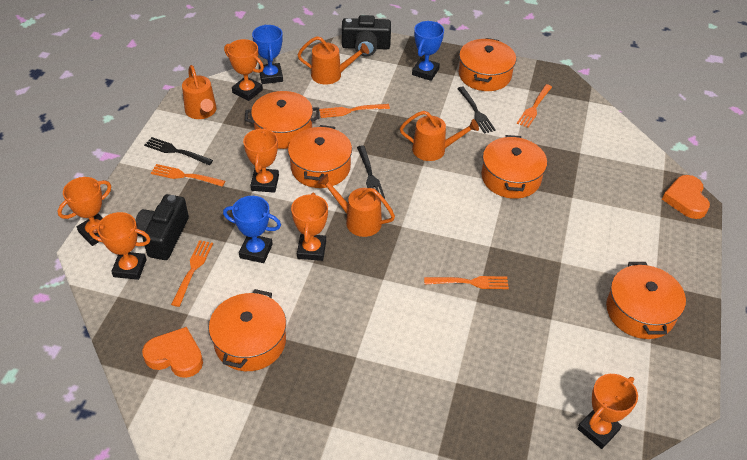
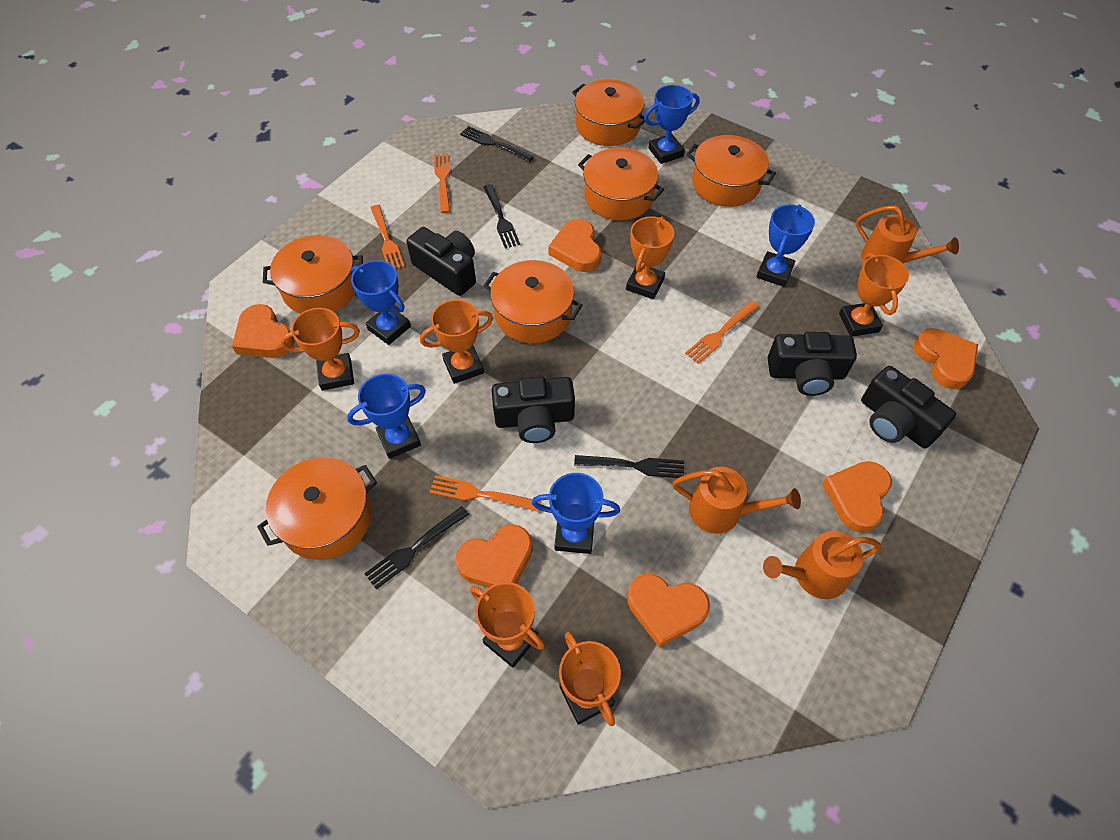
black camera: 2 -> 4
black fork: 3 -> 4
blue trophy: 3 -> 5
orange fork: 5 -> 4
orange heart: 2 -> 6
orange watering can: 4 -> 3

